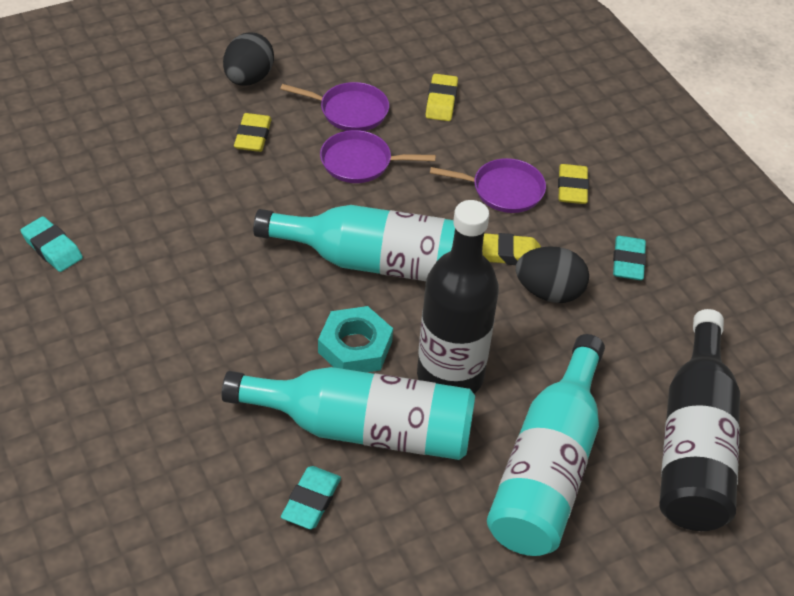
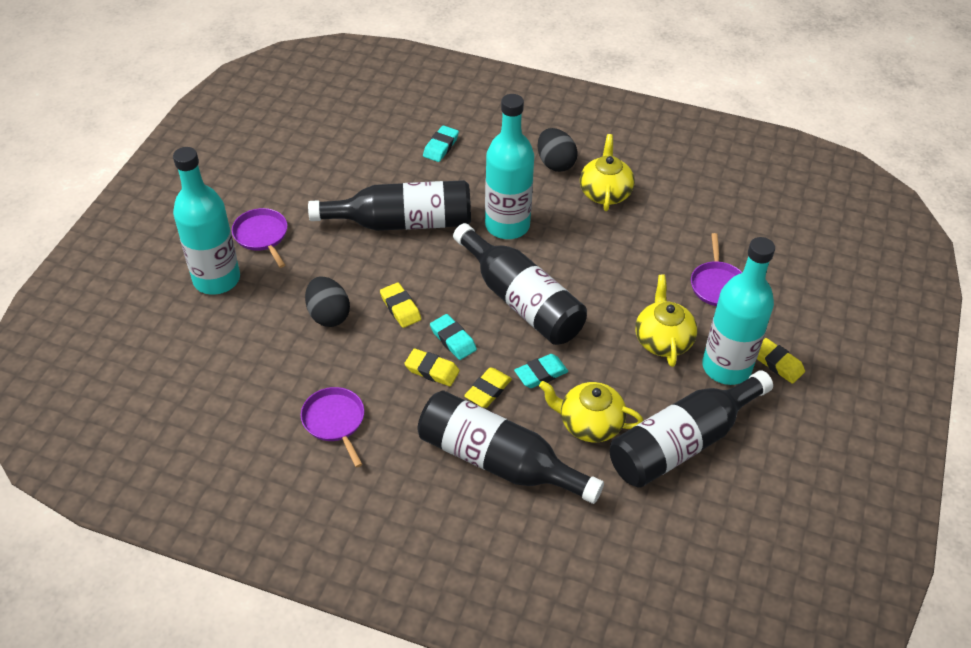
black bottle: 2 -> 4
turquoise nut: 1 -> 0
yellow teapot: 0 -> 3

